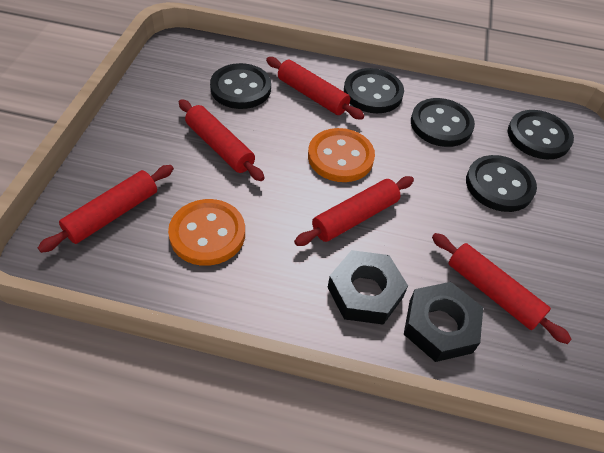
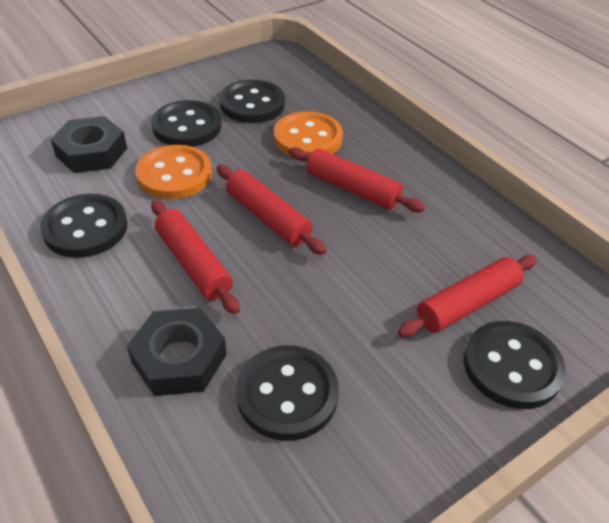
red rolling pin: 5 -> 4

